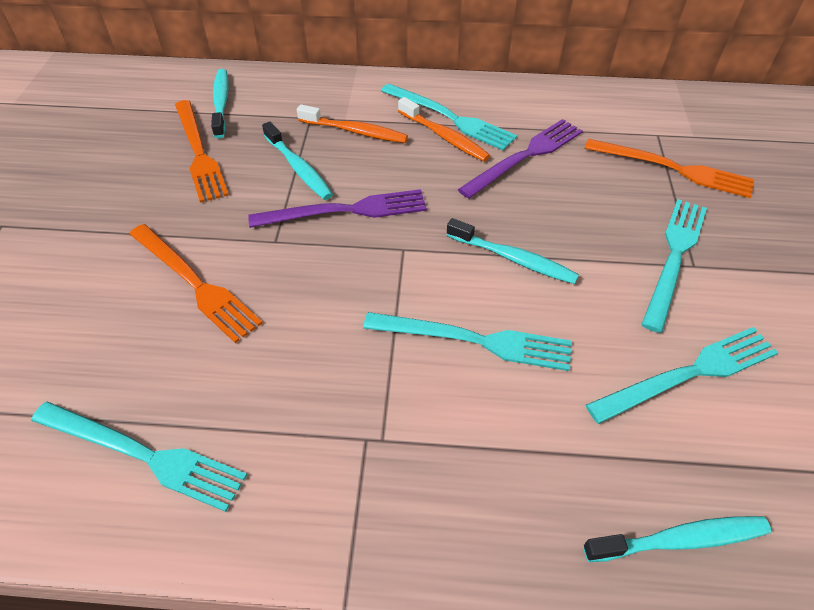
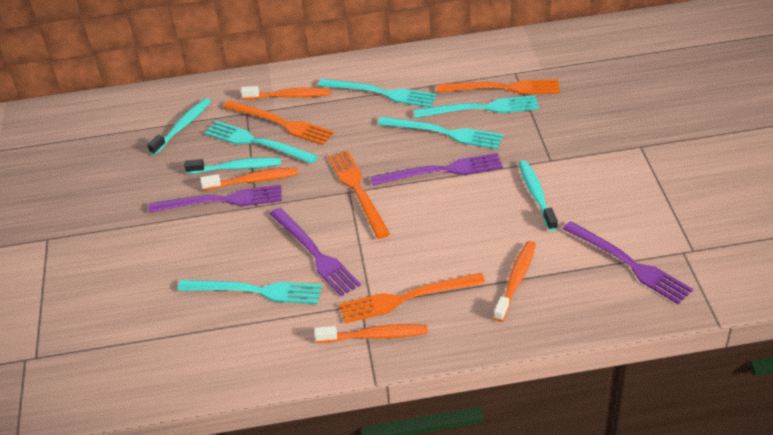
orange fork: 3 -> 4
orange toothbrush: 2 -> 4
purple fork: 2 -> 4
turquoise toothbrush: 4 -> 3

